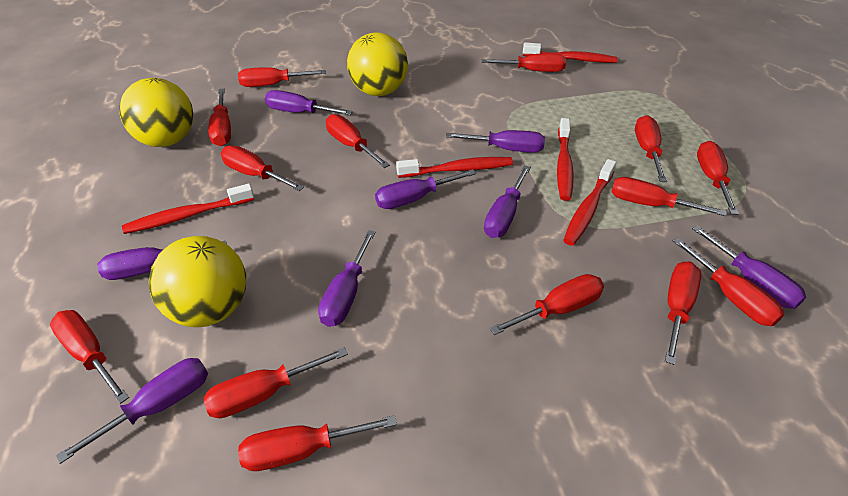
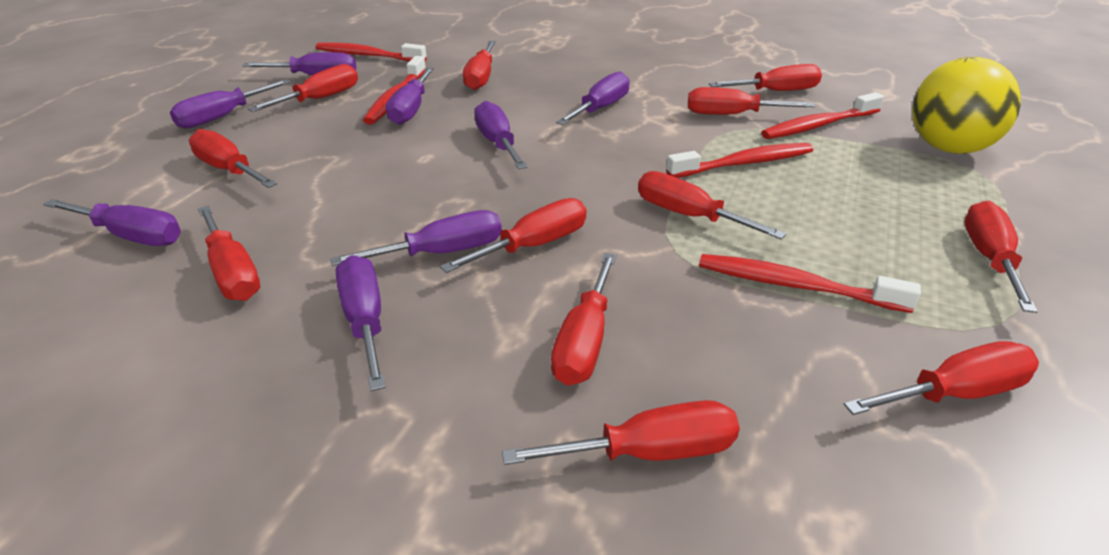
red screwdriver: 14 -> 12
yellow ball: 3 -> 1

